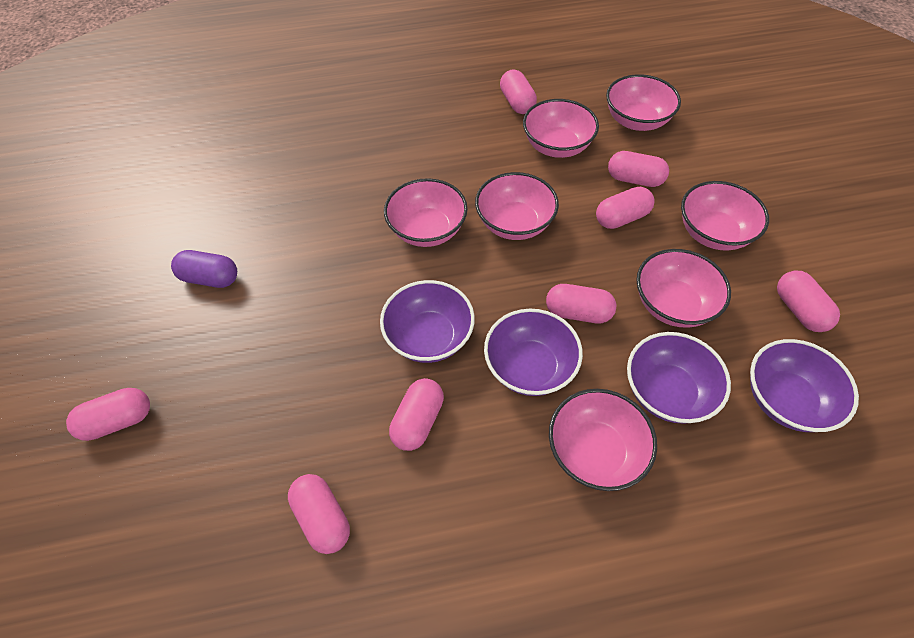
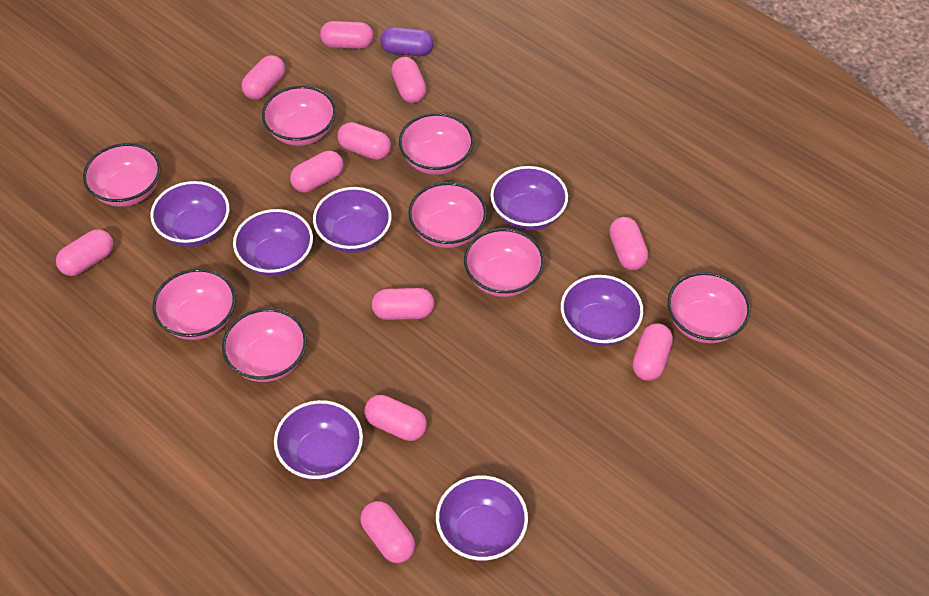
pink bowl: 7 -> 8
pink capsule: 8 -> 11
purple bowl: 4 -> 7

